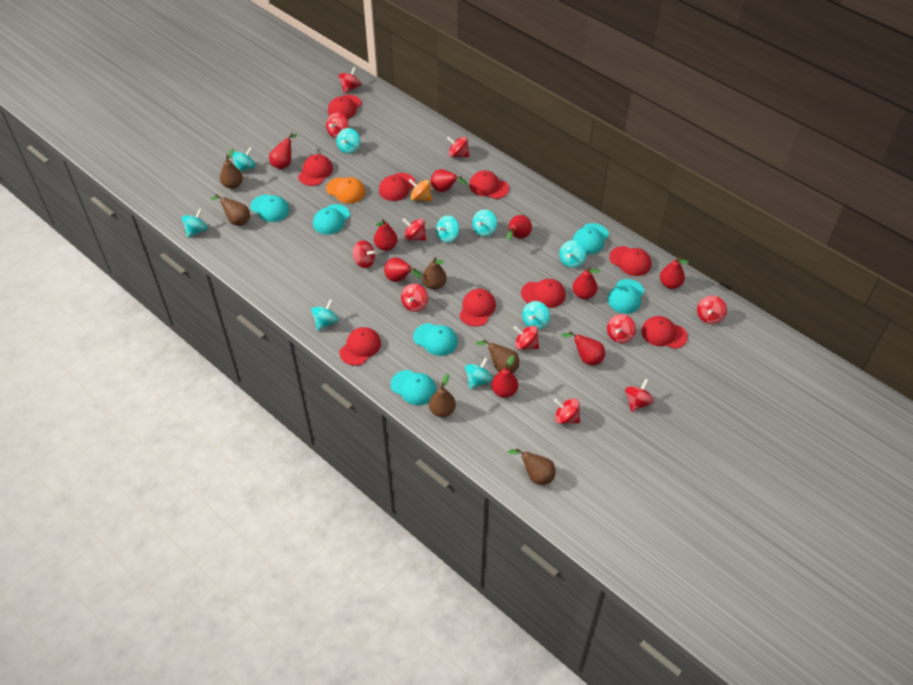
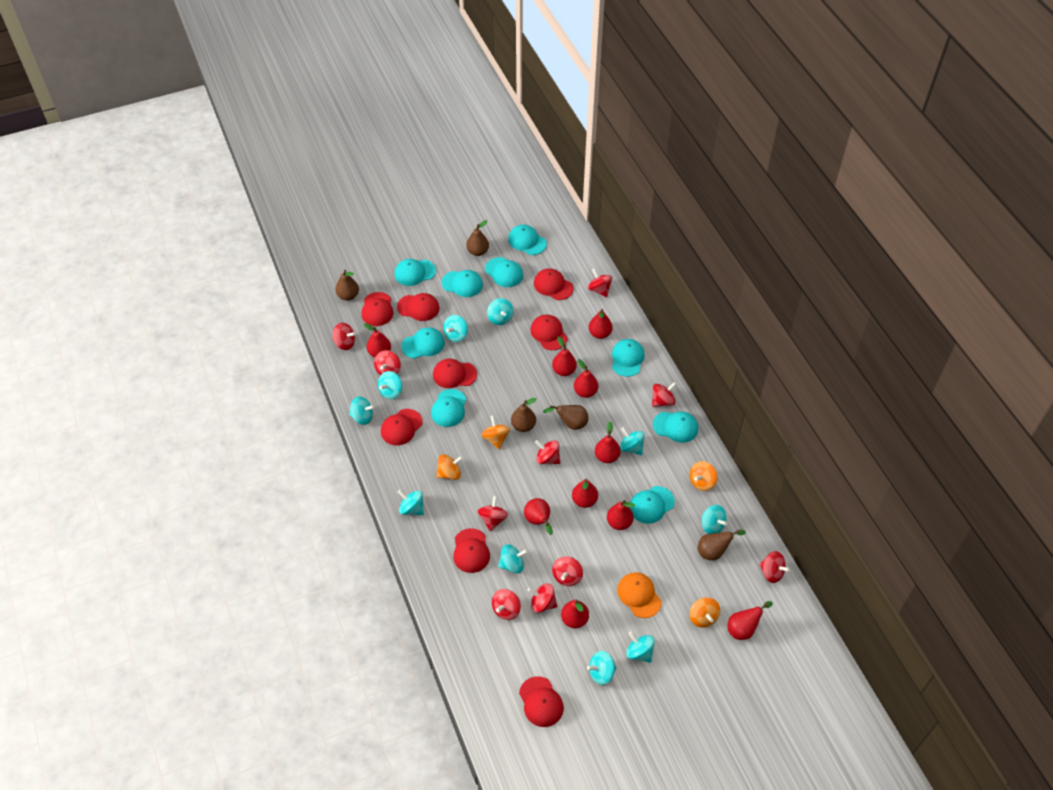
brown pear: 6 -> 5
orange spinning top: 1 -> 4
red cap: 9 -> 8
red pear: 9 -> 10
red spinning top: 11 -> 10
turquoise cap: 6 -> 9
turquoise spinning top: 9 -> 10

